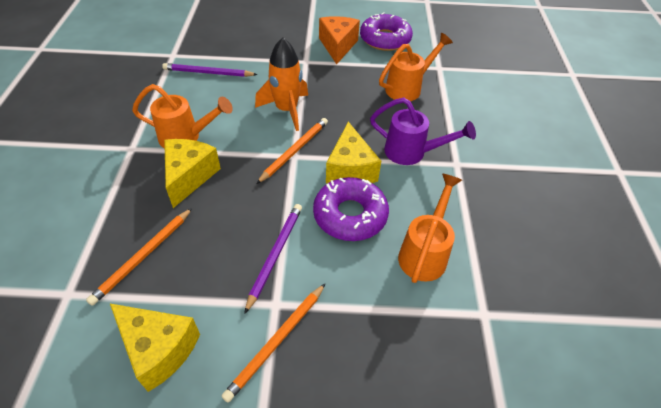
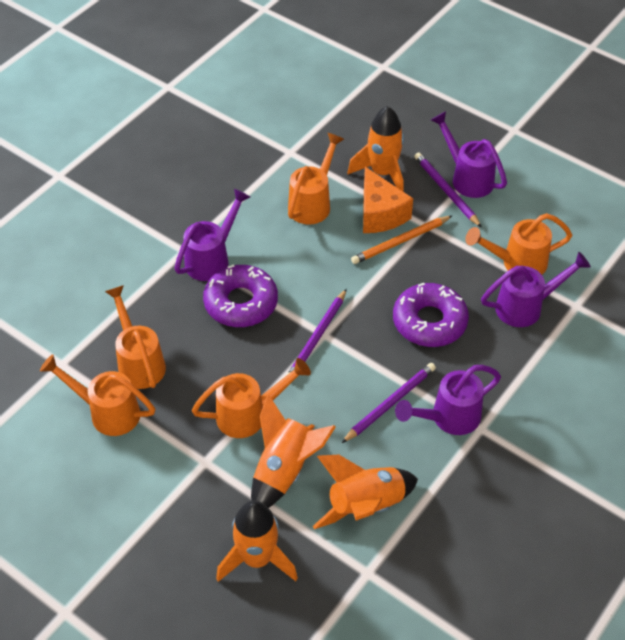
orange pencil: 3 -> 1
orange rocket: 1 -> 4
orange watering can: 3 -> 5
purple pencil: 2 -> 3
purple watering can: 1 -> 4
yellow cheese: 3 -> 0

